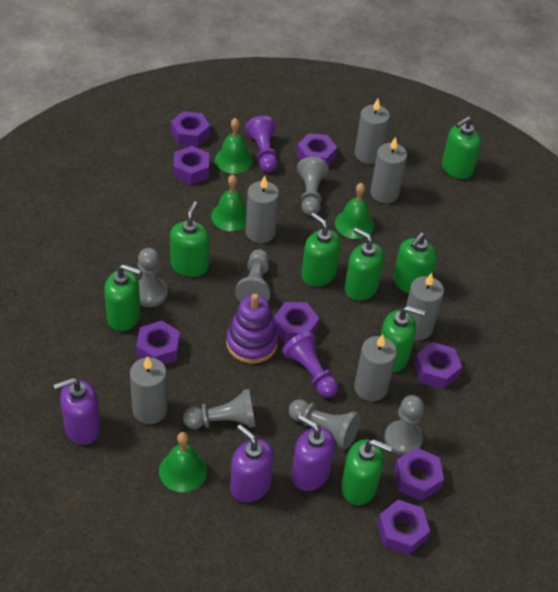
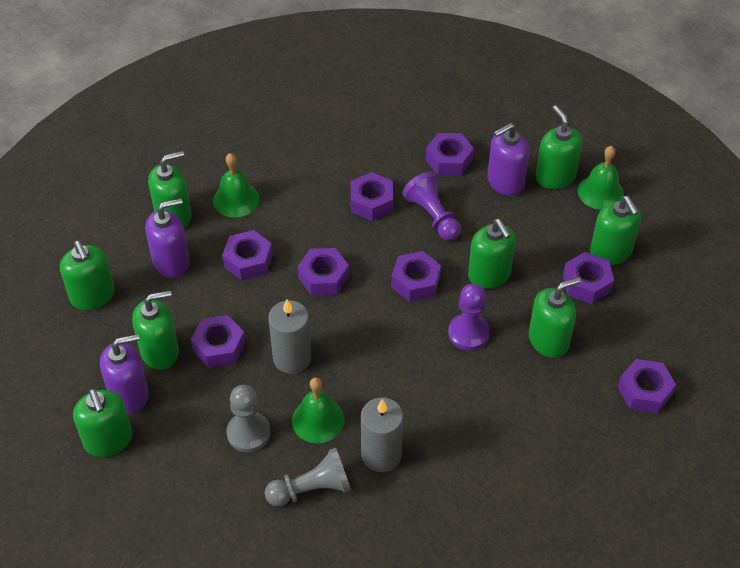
green bell: 4 -> 3
grey candle: 6 -> 2
grey pawn: 6 -> 2
purple stacking toy: 1 -> 0

